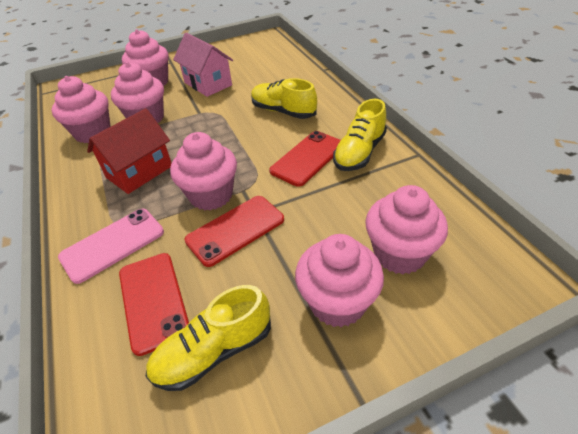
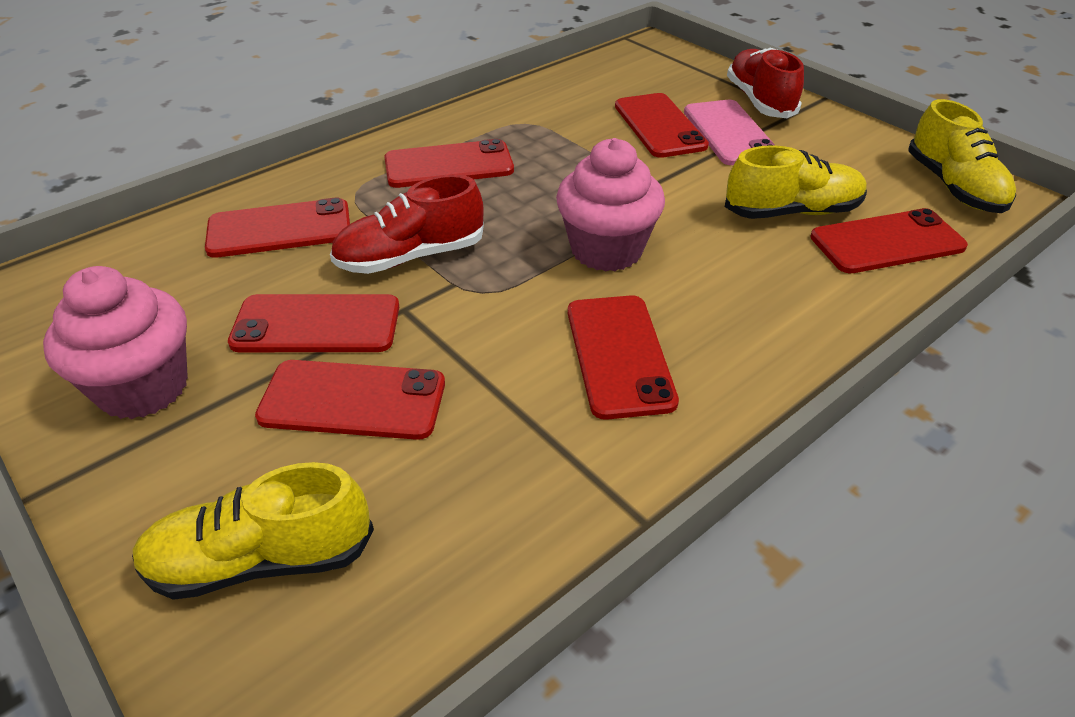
pink cupcake: 6 -> 2
pink house: 1 -> 0
red house: 1 -> 0
red phone: 3 -> 7
red shoe: 0 -> 2

